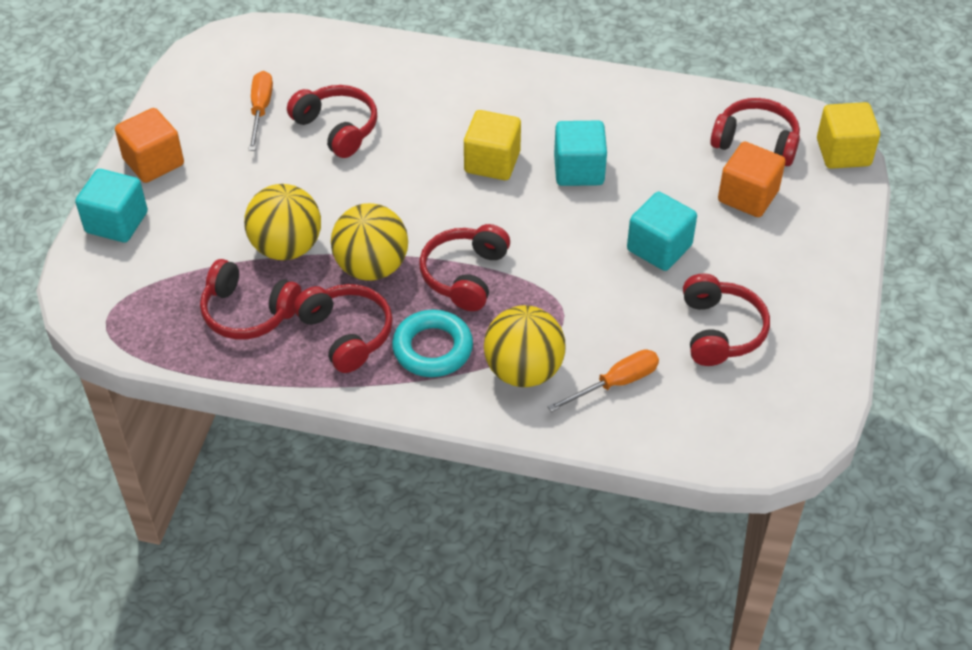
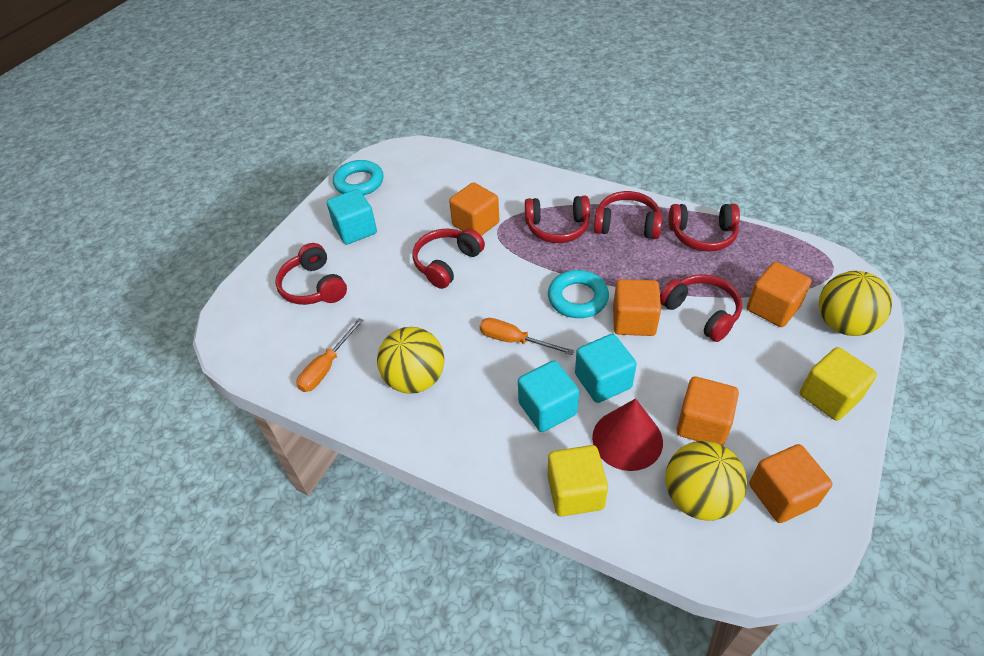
orange cube: 2 -> 5
red cone: 0 -> 1
turquoise ring: 1 -> 2

